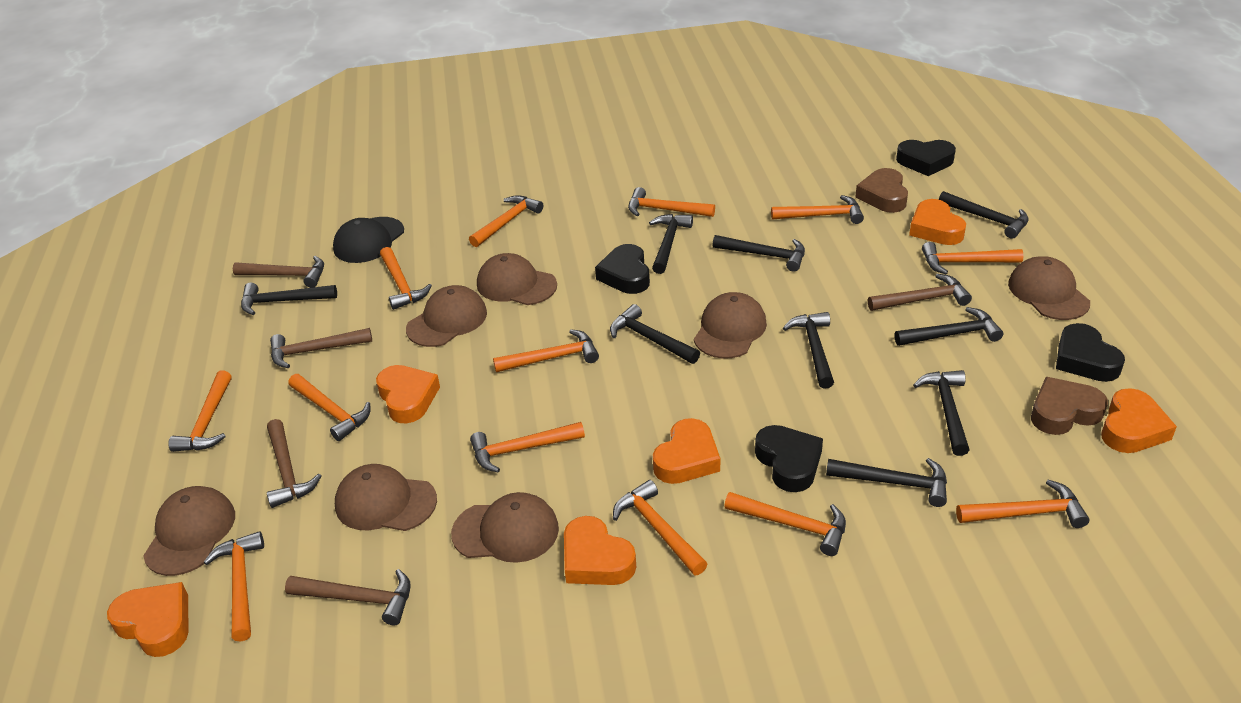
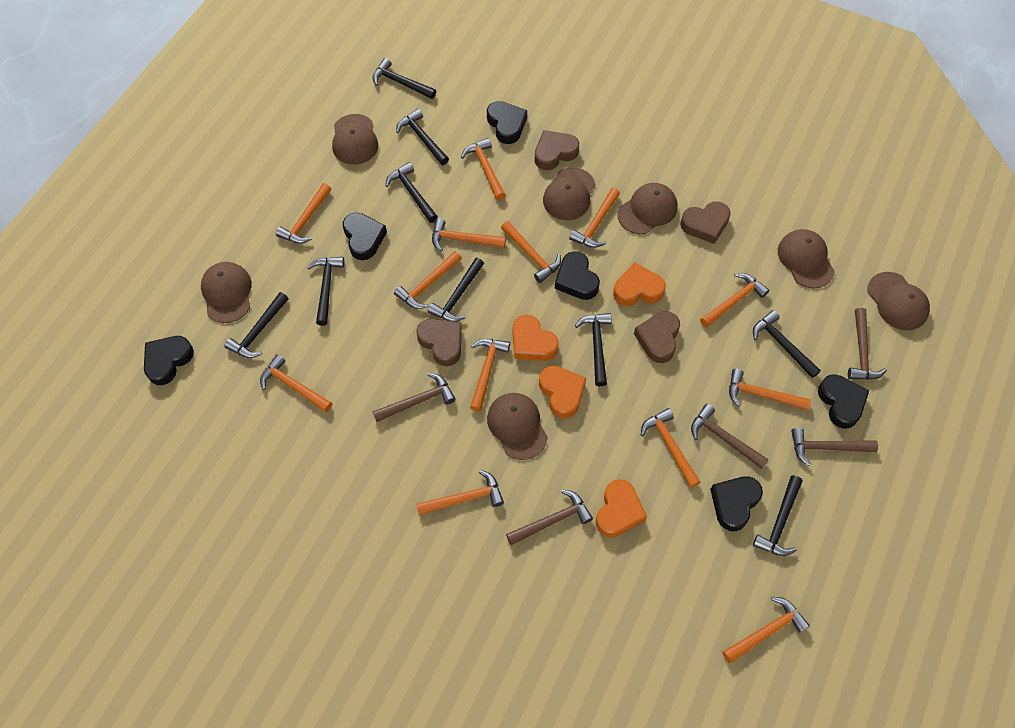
black cap: 1 -> 0
black heart: 4 -> 6
brown heart: 2 -> 4
orange heart: 6 -> 4

